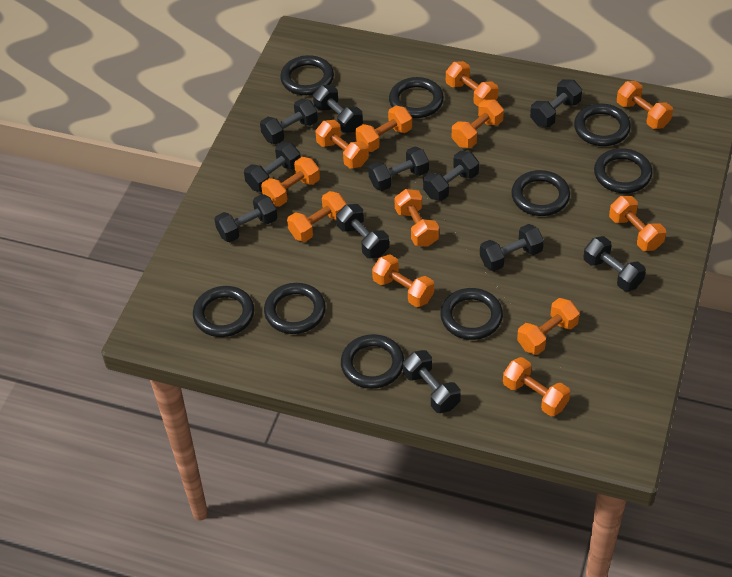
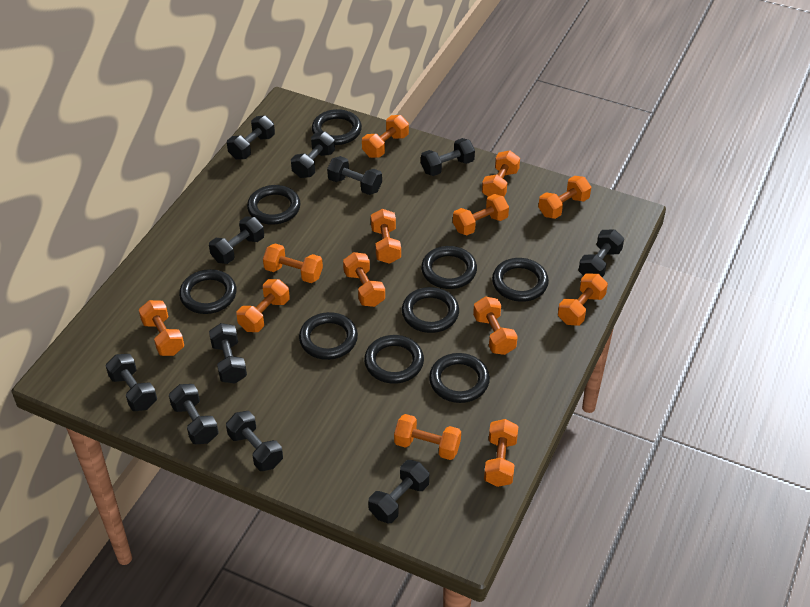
orange dumbbell: 12 -> 13

